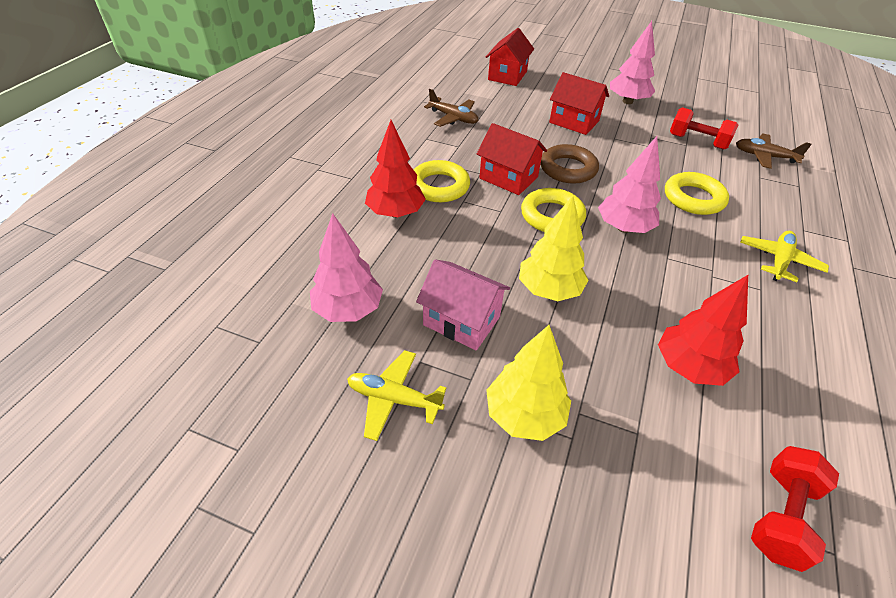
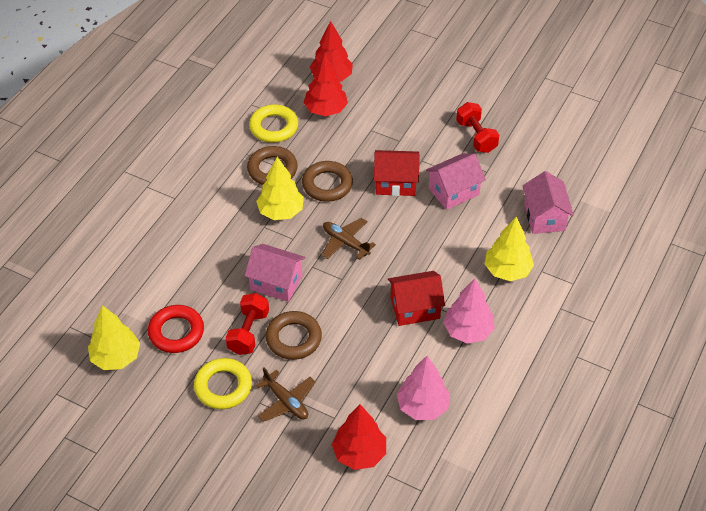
brown ring: 1 -> 3
pink house: 1 -> 3
pink tree: 3 -> 2
red house: 3 -> 2
red ring: 0 -> 1
red tree: 2 -> 3
yellow plane: 2 -> 0
yellow ring: 3 -> 2
yellow tree: 2 -> 3

